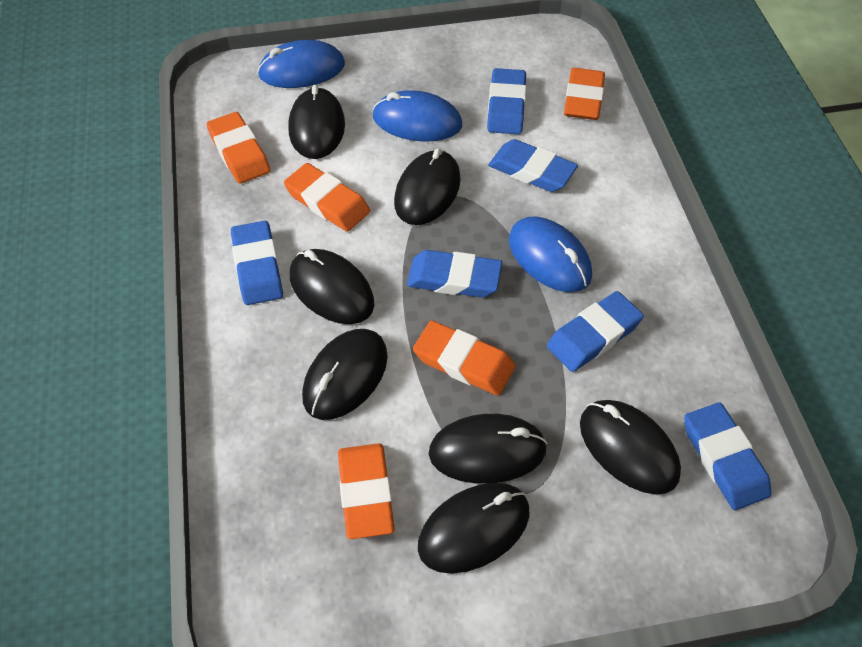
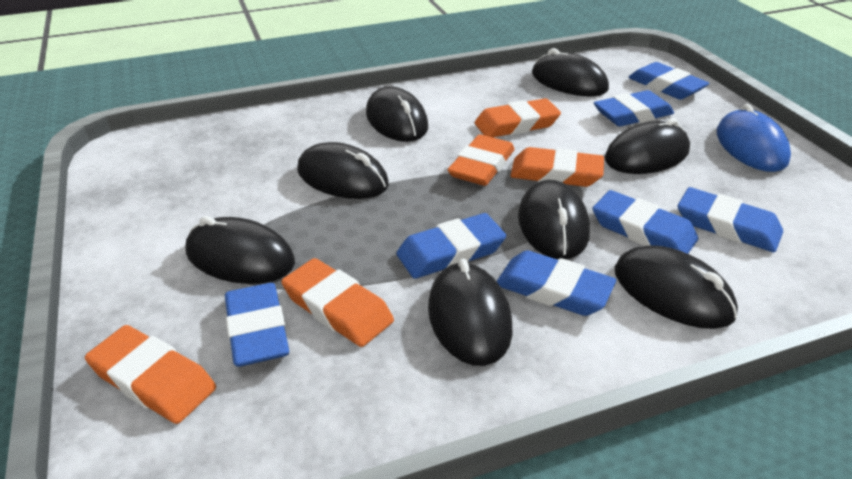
black mouse: 7 -> 8
blue eraser: 6 -> 7
blue mouse: 3 -> 1

